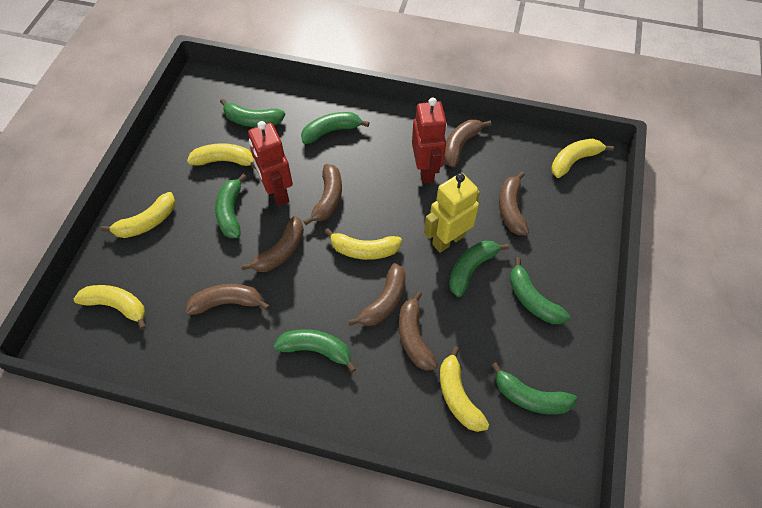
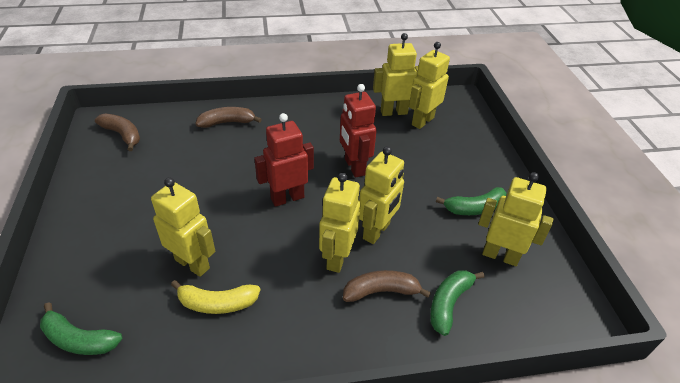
brown banana: 7 -> 3
green banana: 7 -> 3
yellow banana: 6 -> 1
yellow robot: 1 -> 6

